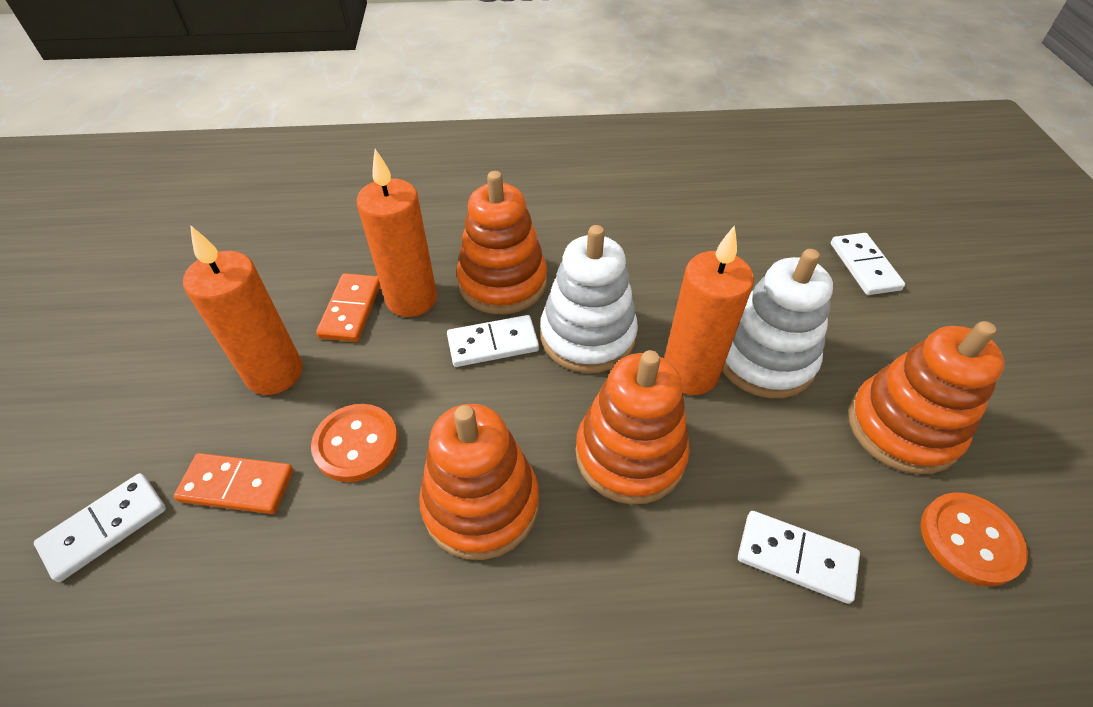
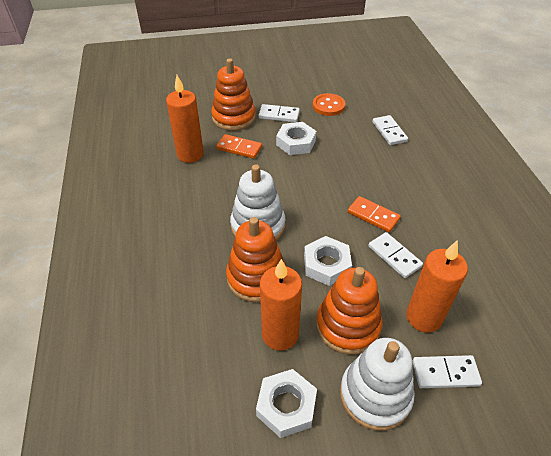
orange button: 2 -> 1
orange stacking toy: 4 -> 3
white nut: 0 -> 3

